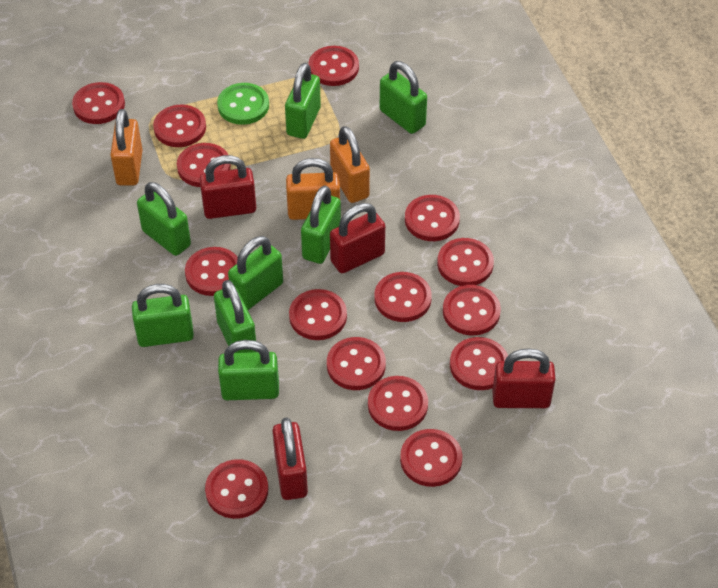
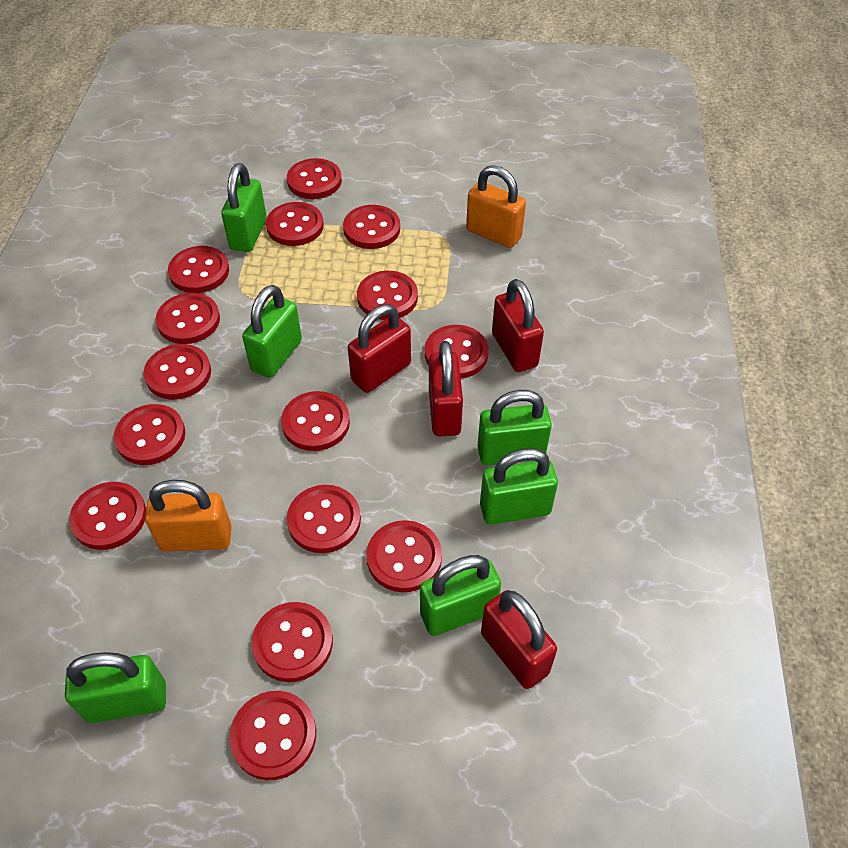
green button: 1 -> 0
green padlock: 8 -> 6
orange padlock: 3 -> 2

